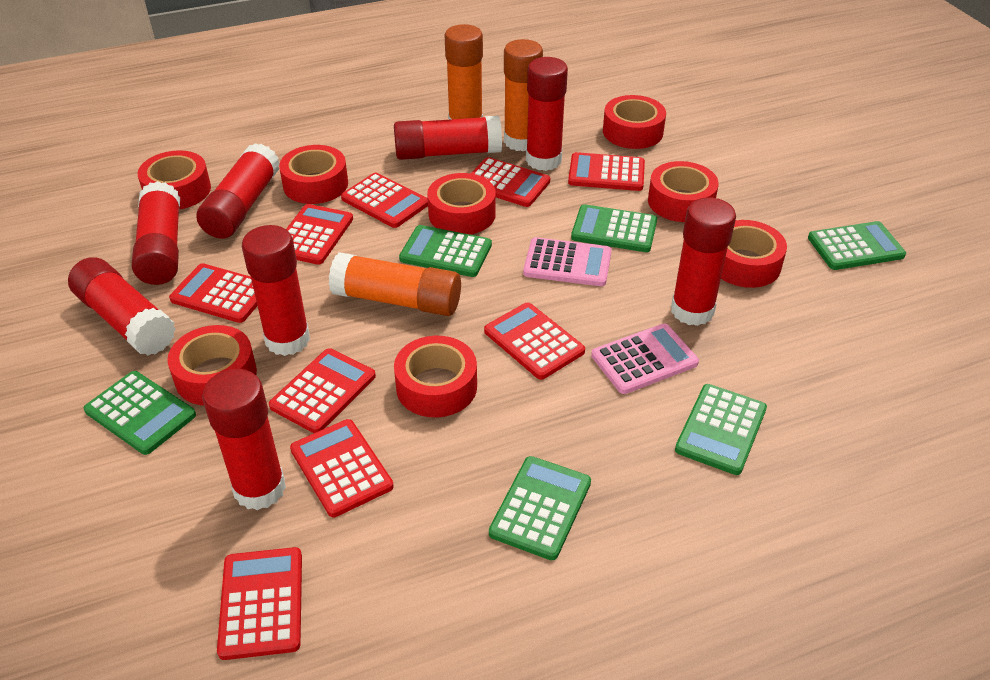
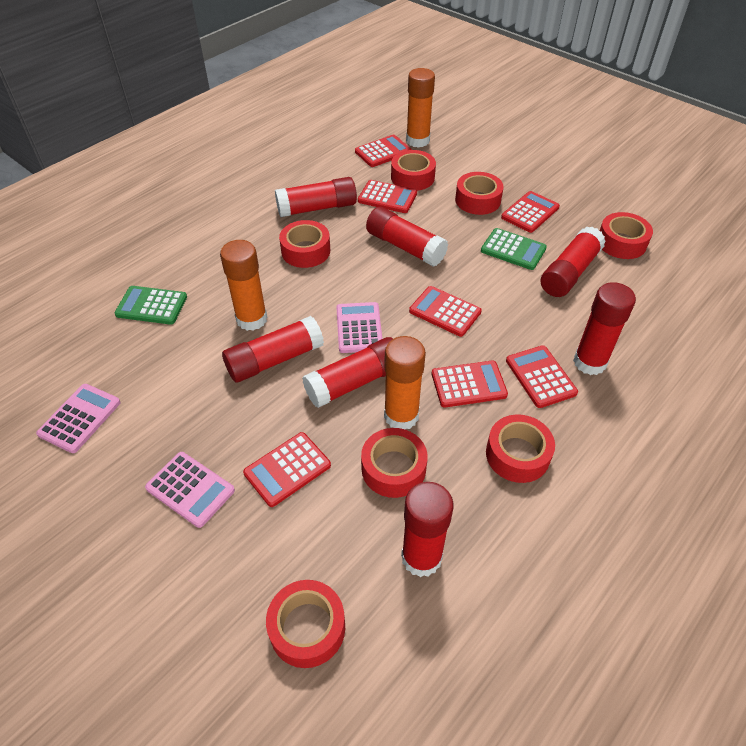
green calculator: 6 -> 2
pink calculator: 2 -> 3
red calculator: 9 -> 7
red glue stick: 8 -> 7
red tape: 8 -> 7

